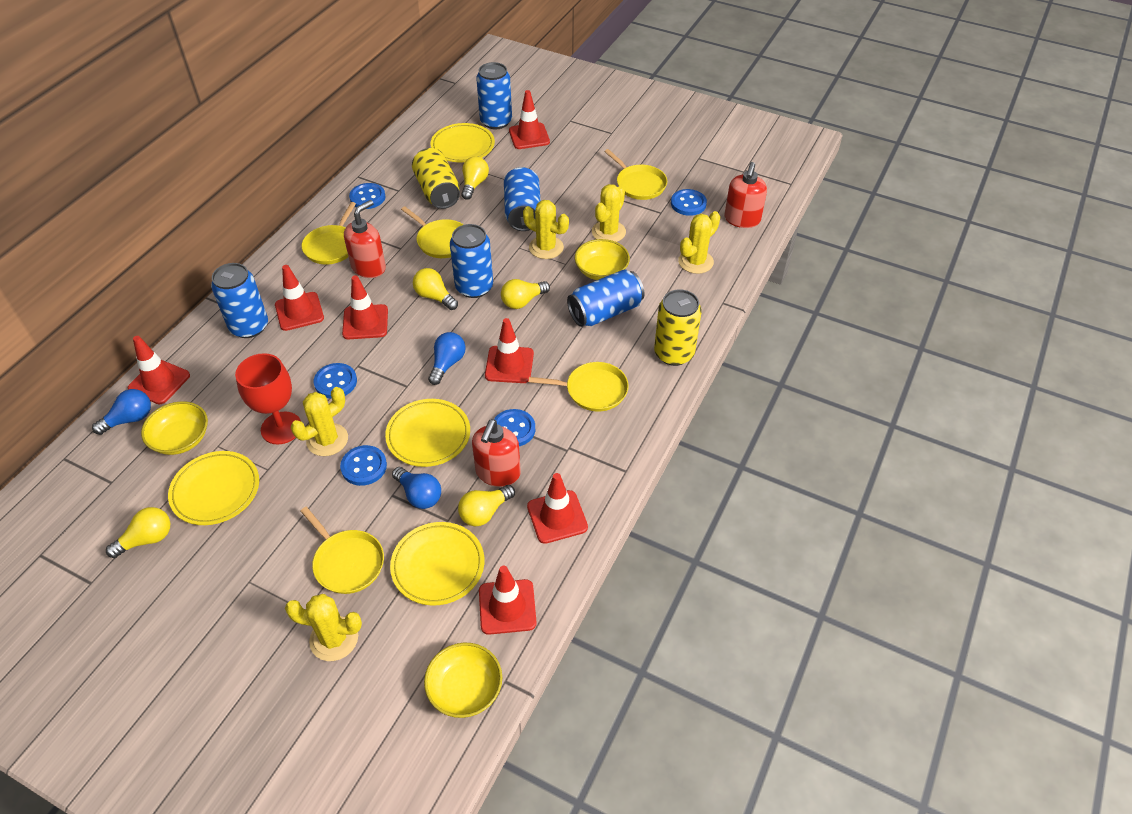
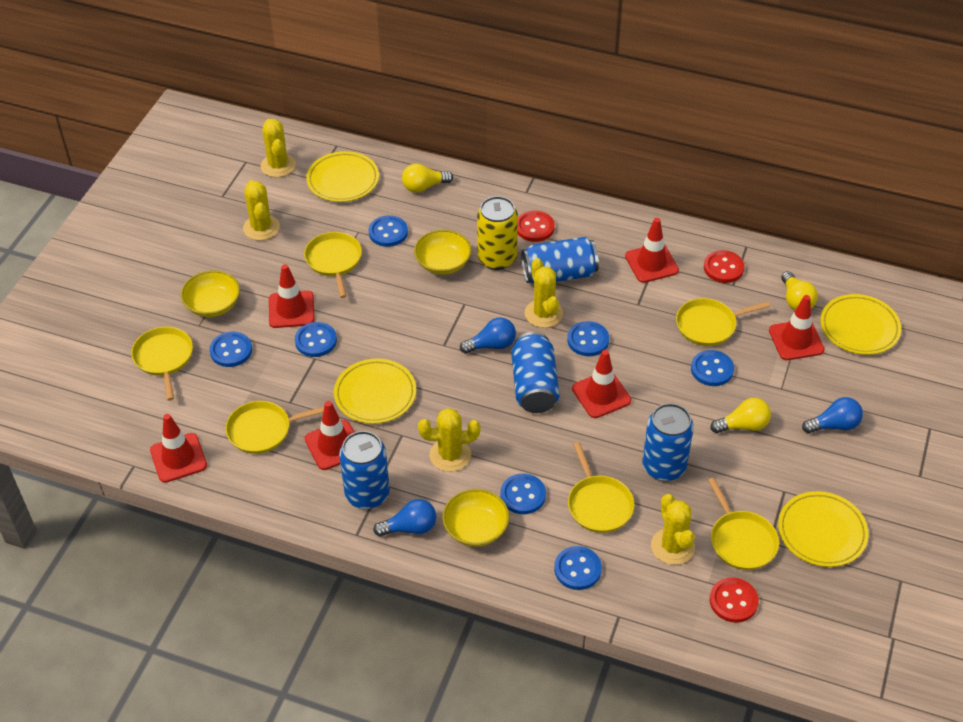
blue button: 5 -> 7
blue can: 5 -> 4
red button: 0 -> 3
red goblet: 1 -> 0
red soap dispenser: 3 -> 0
red traffic cone: 7 -> 6
yellow can: 2 -> 1
yellow light bulb: 5 -> 3
yellow pan: 5 -> 6

